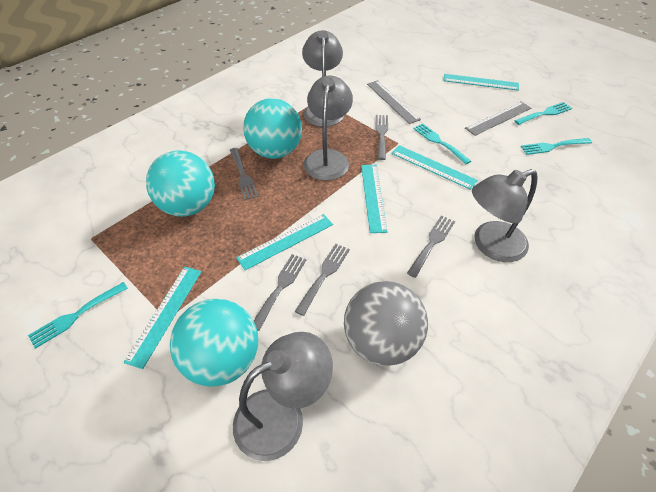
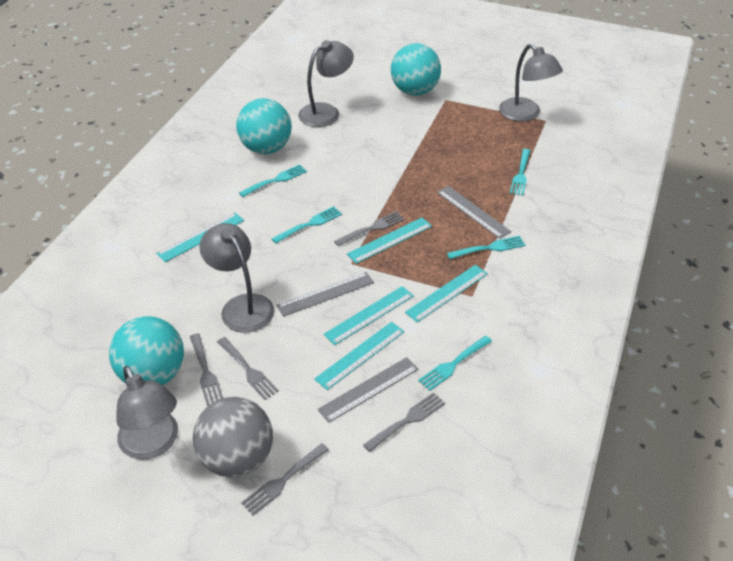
grey ruler: 2 -> 3
turquoise fork: 4 -> 5

